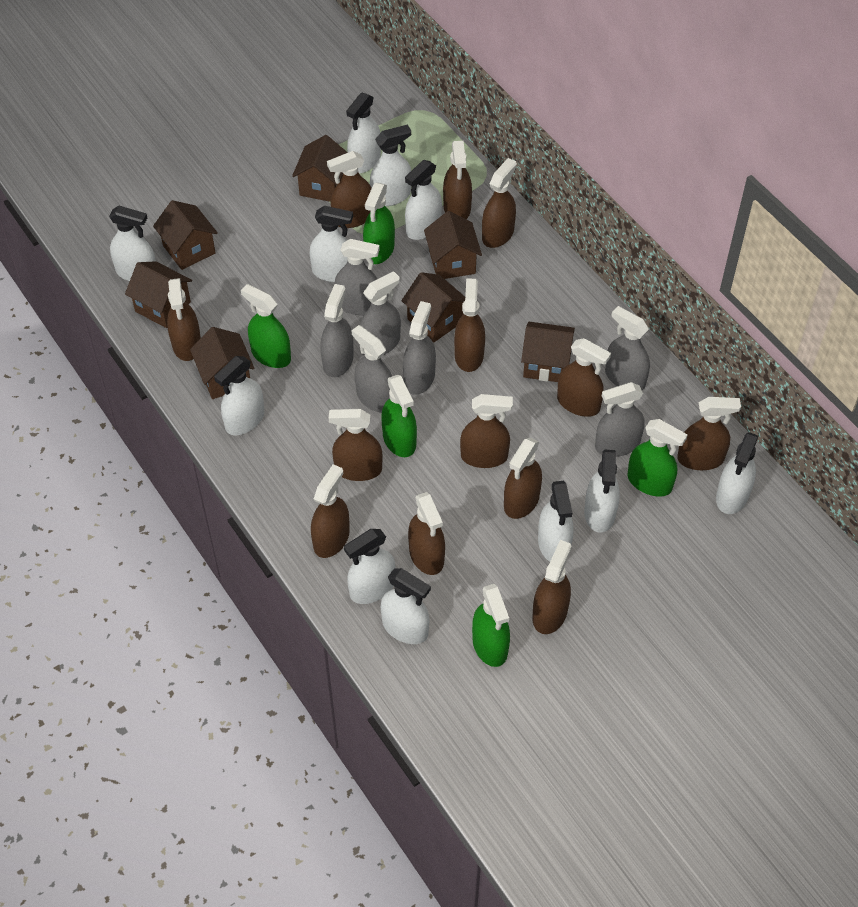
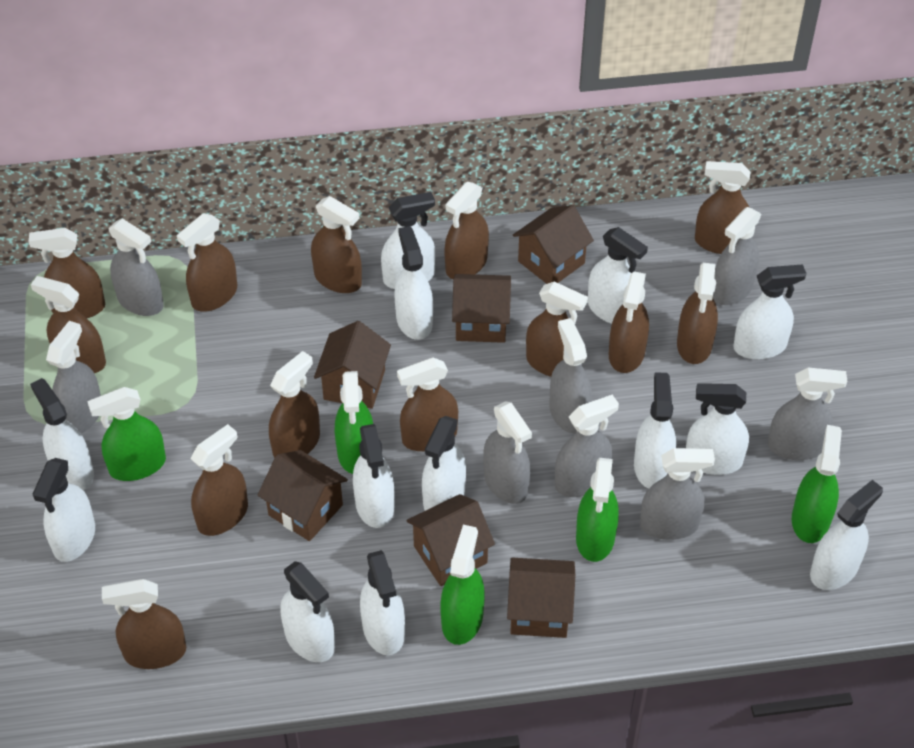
brown house: 7 -> 6
grey spray bottle: 7 -> 8
white spray bottle: 11 -> 13

